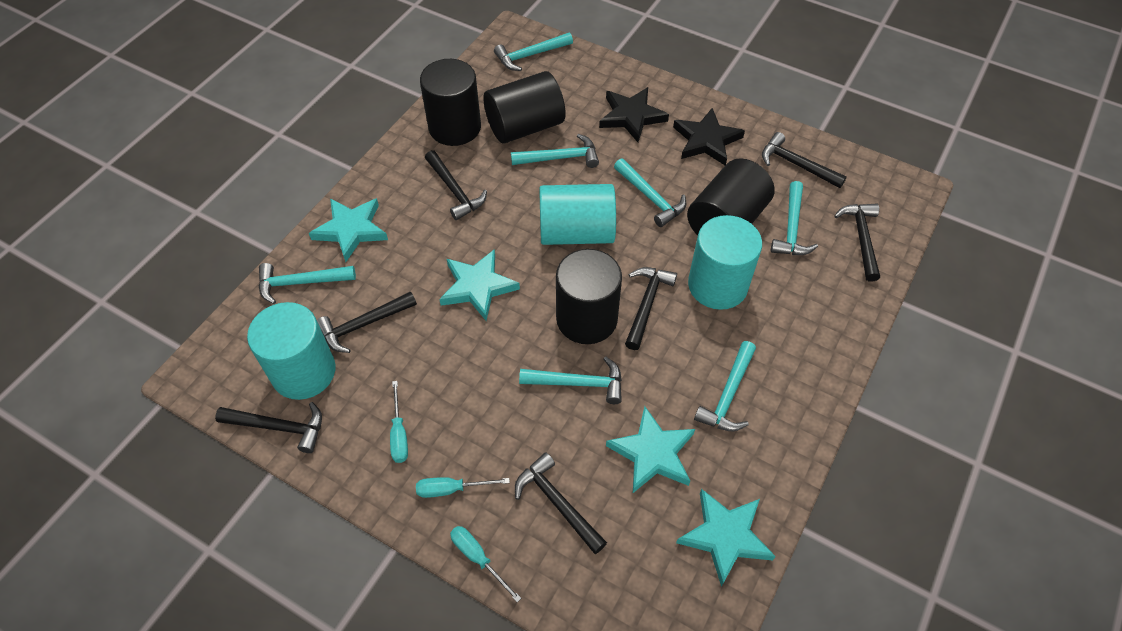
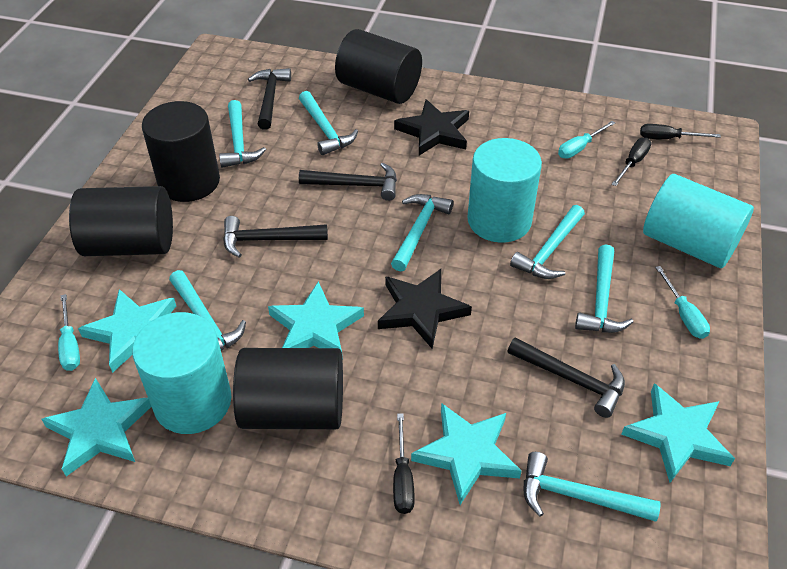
black hammer: 7 -> 4
black screwdriver: 0 -> 3
turquoise star: 4 -> 5

